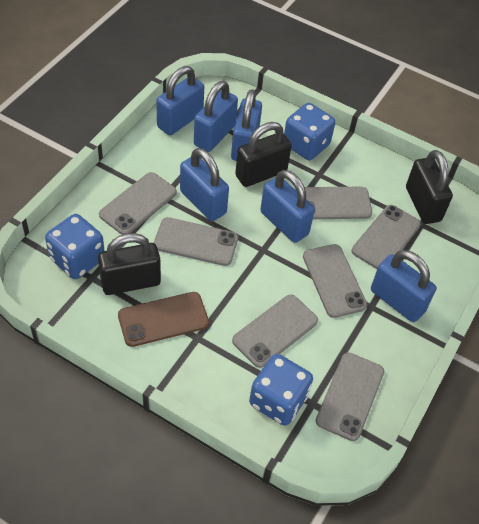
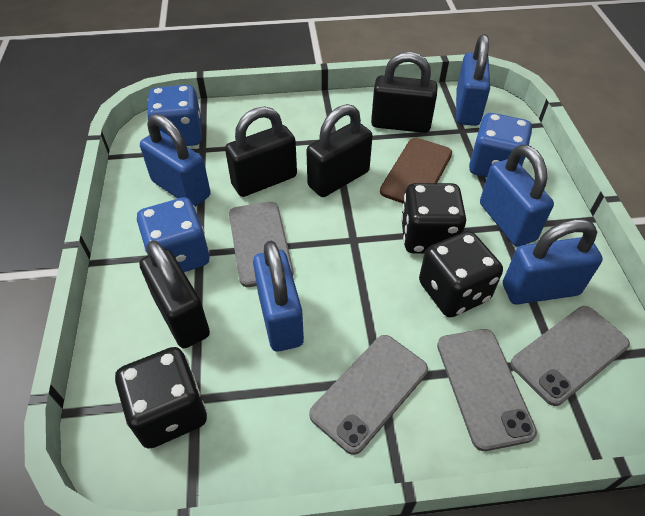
black dice: 0 -> 3
black padlock: 3 -> 4
blue padlock: 6 -> 5
grey phone: 7 -> 4

